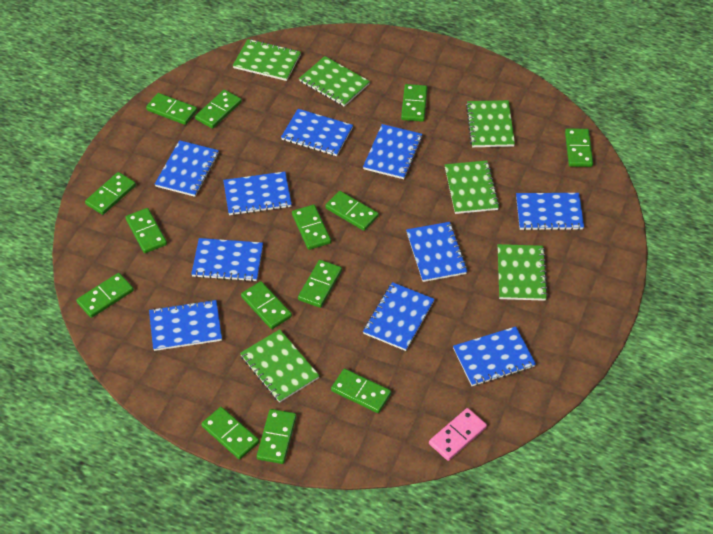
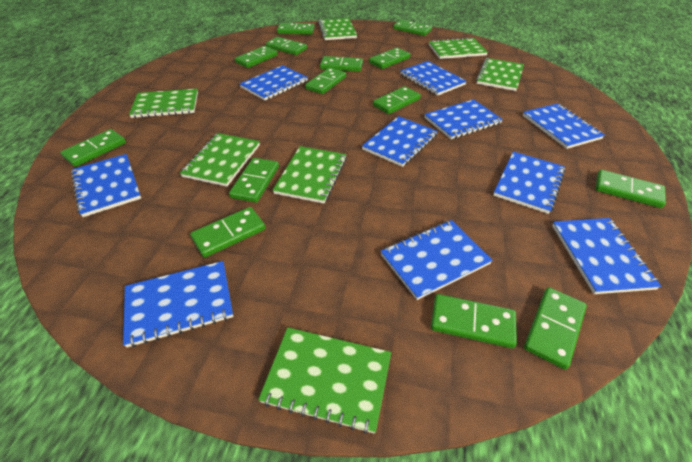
green notebook: 6 -> 7
pink domino: 1 -> 0

